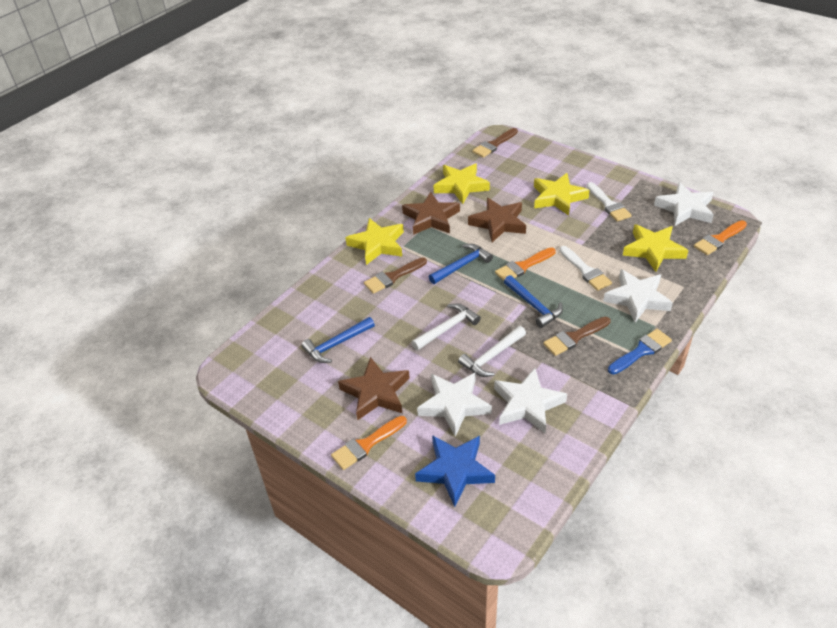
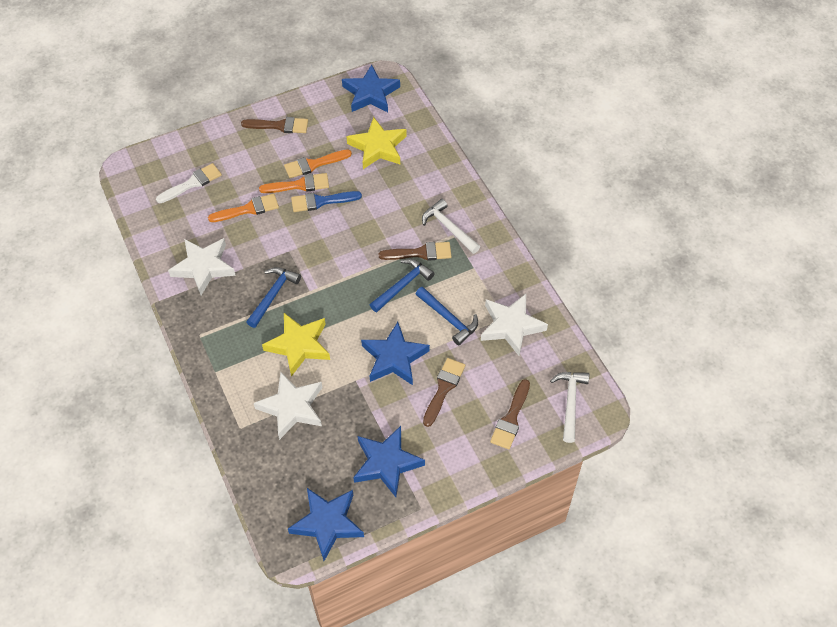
blue star: 1 -> 4
brown brush: 3 -> 4
brown star: 3 -> 0
white brush: 2 -> 1
white star: 4 -> 3
yellow star: 4 -> 2

